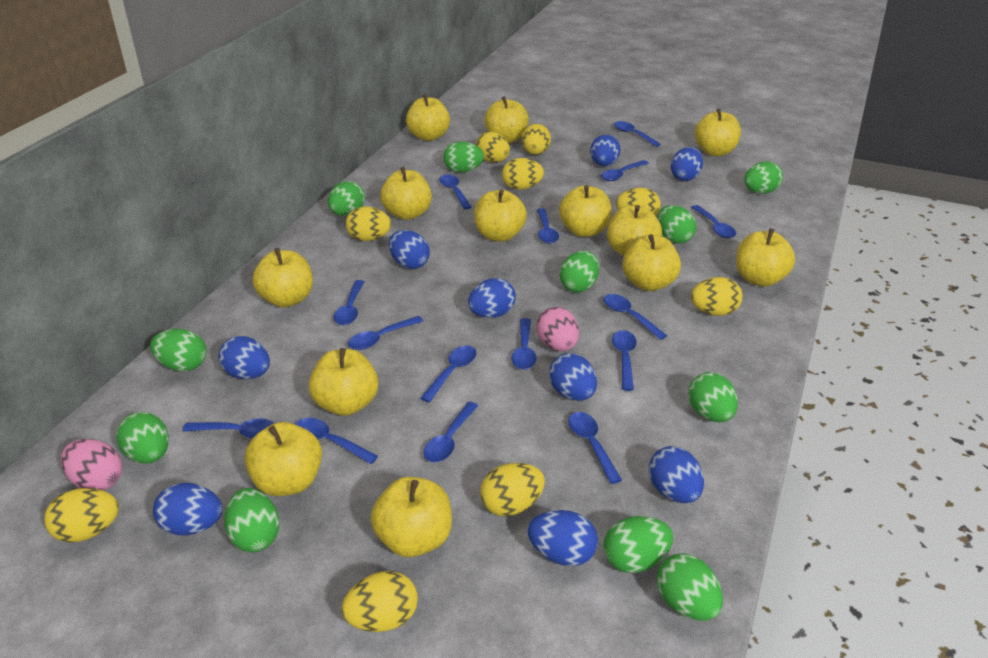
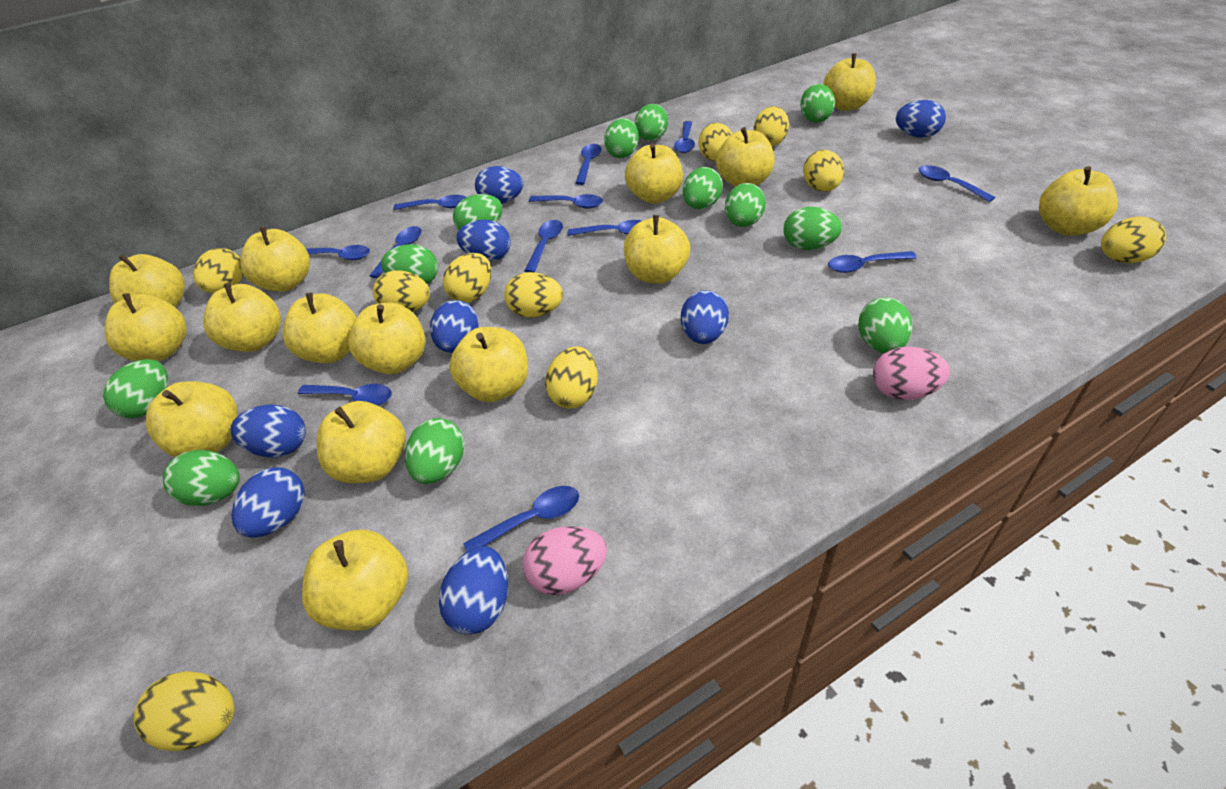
blue egg: 9 -> 8
blue spoon: 15 -> 12
green egg: 11 -> 12
yellow apple: 13 -> 15
yellow egg: 9 -> 10

